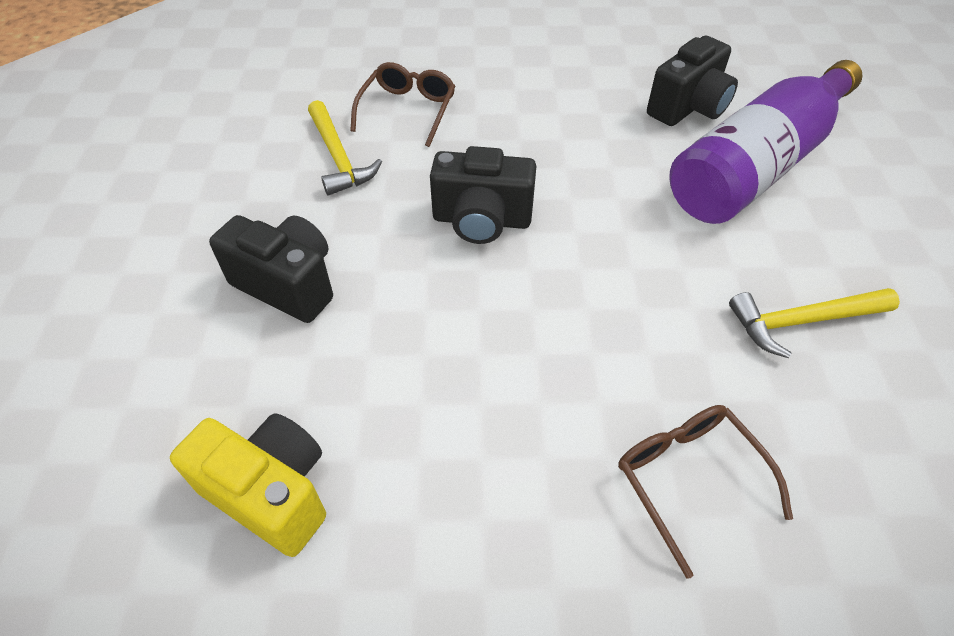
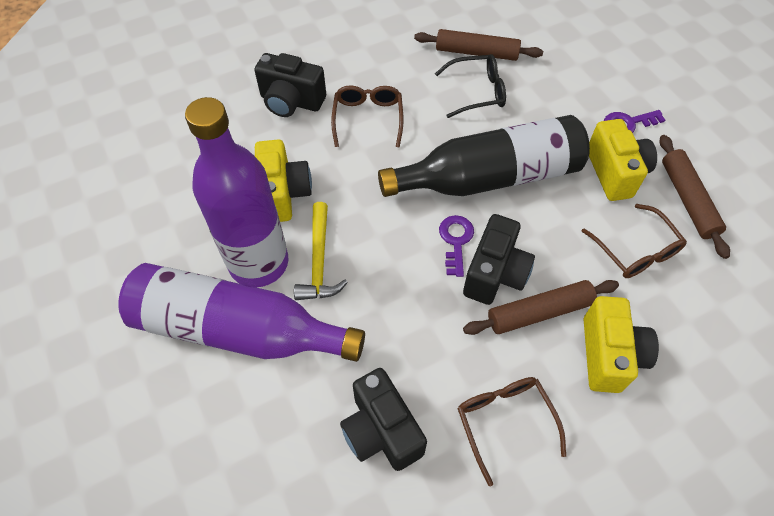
black bottle: 0 -> 1
black glasses: 0 -> 1
brown glasses: 2 -> 3
brown rolling pin: 0 -> 3
purple bottle: 1 -> 2
purple key: 0 -> 2
yellow camera: 1 -> 3
yellow hammer: 2 -> 1

